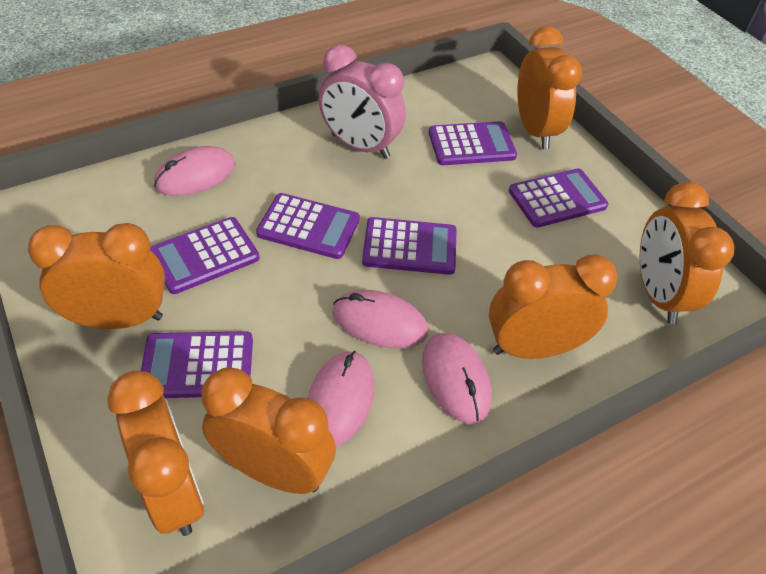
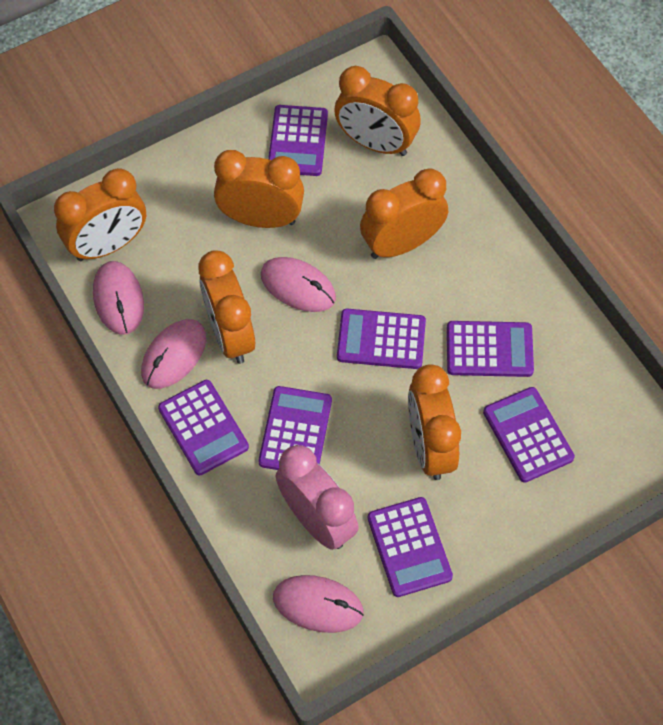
purple calculator: 6 -> 7

